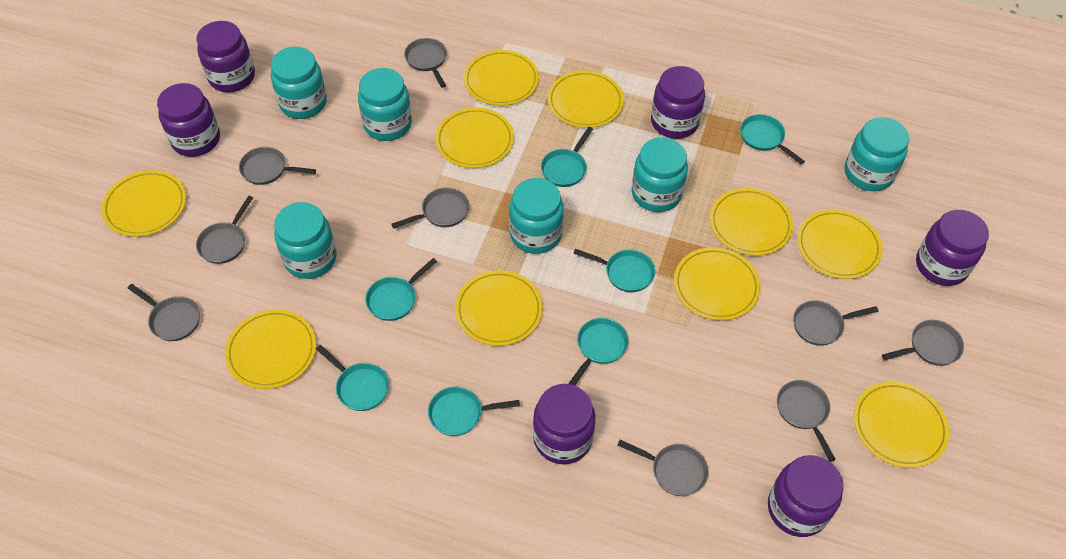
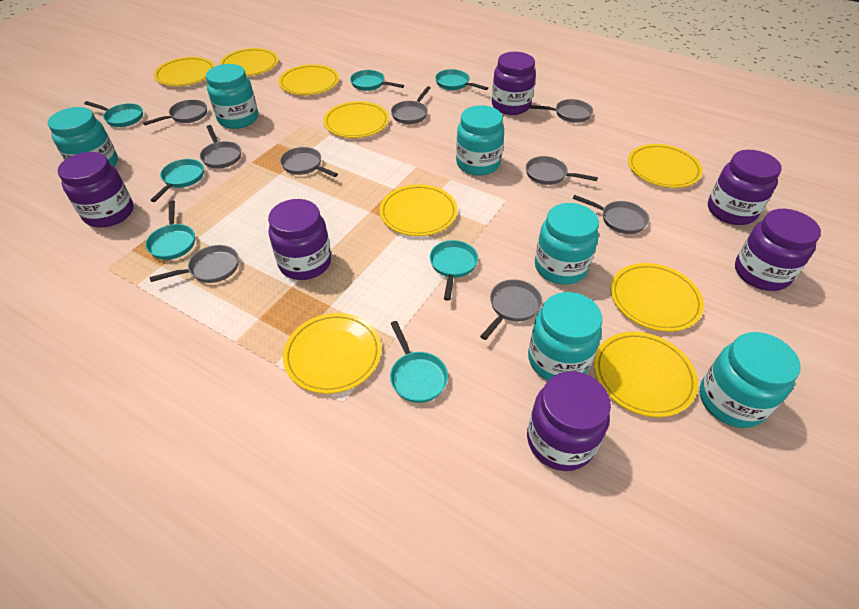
yellow plate: 10 -> 9

